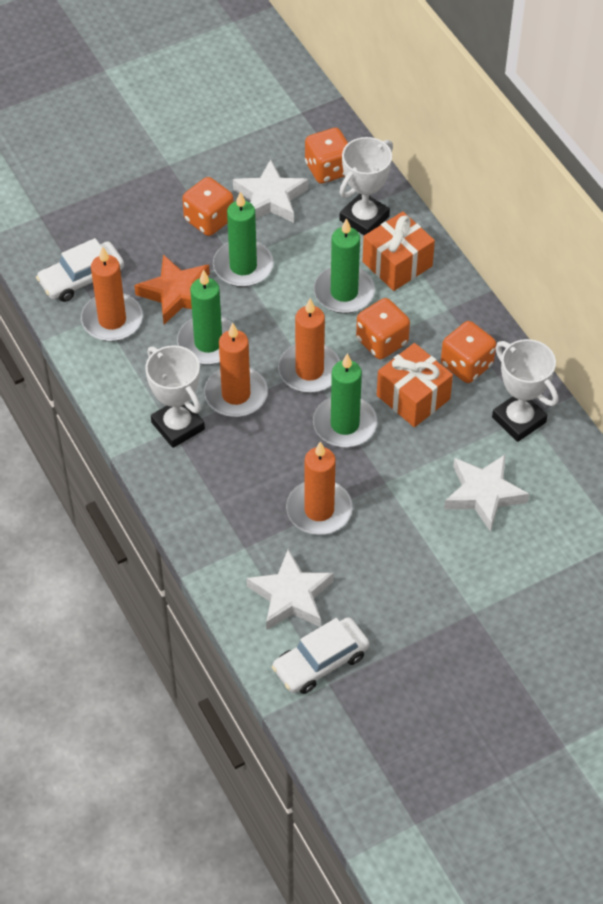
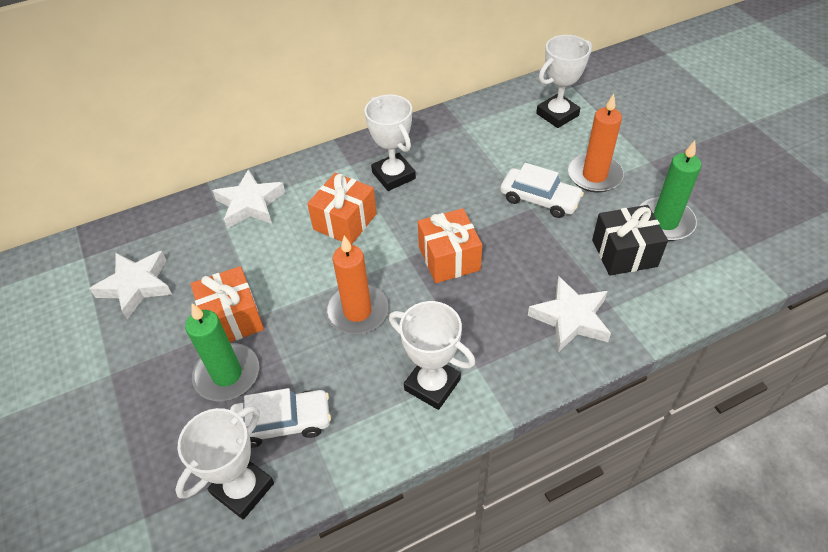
black gift: 0 -> 1
green candle: 4 -> 2
orange candle: 4 -> 2
orange dice: 4 -> 0
orange gift: 2 -> 3
orange star: 1 -> 0
white trophy: 3 -> 4

